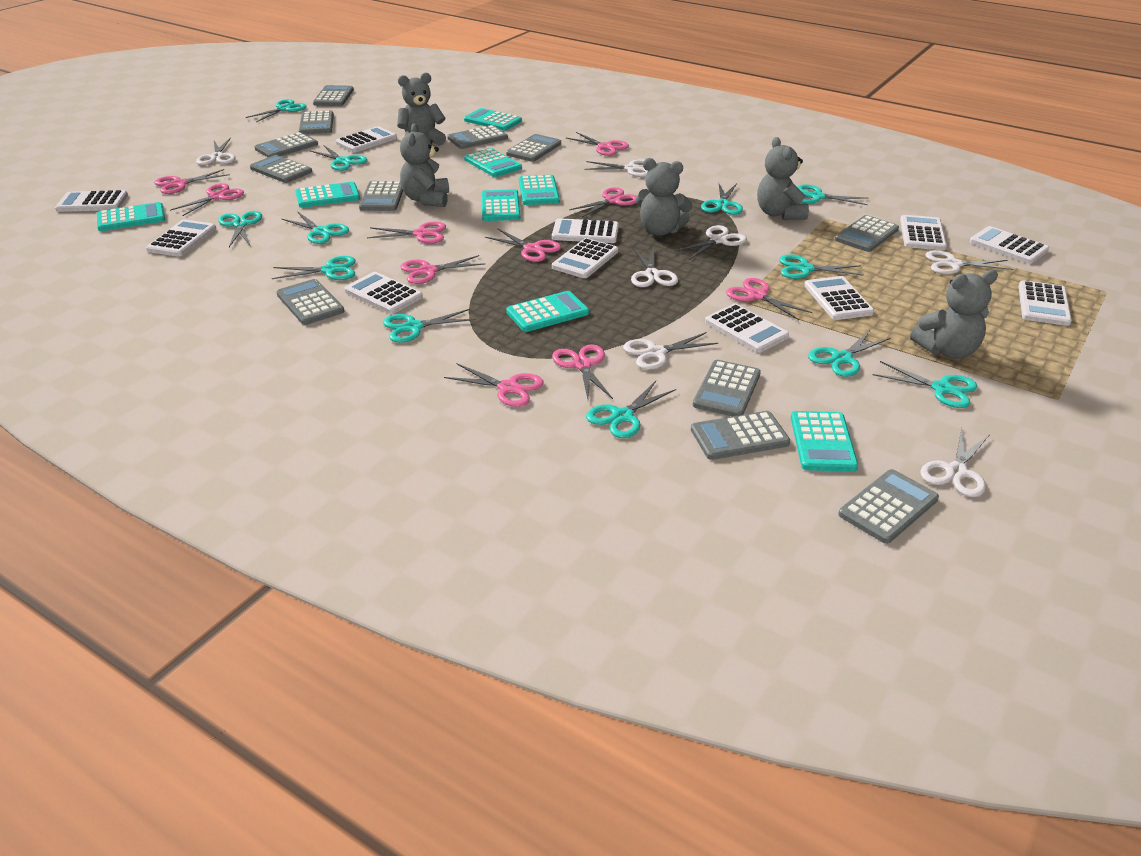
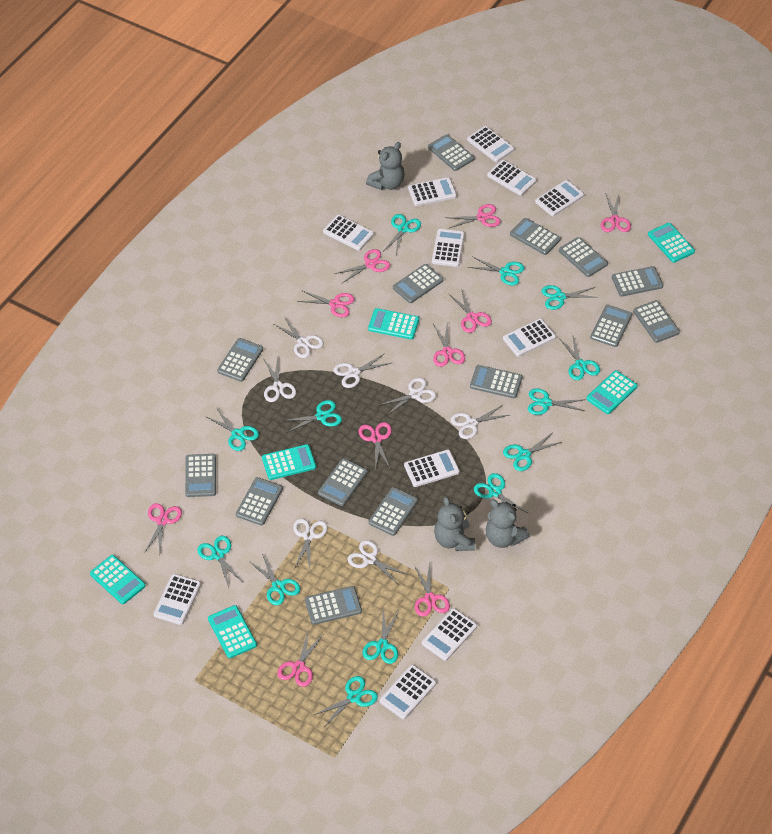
grey calculator: 12 -> 14
grey teddy bear: 5 -> 3
turquoise calculator: 8 -> 6
turquoise scissors: 12 -> 13

